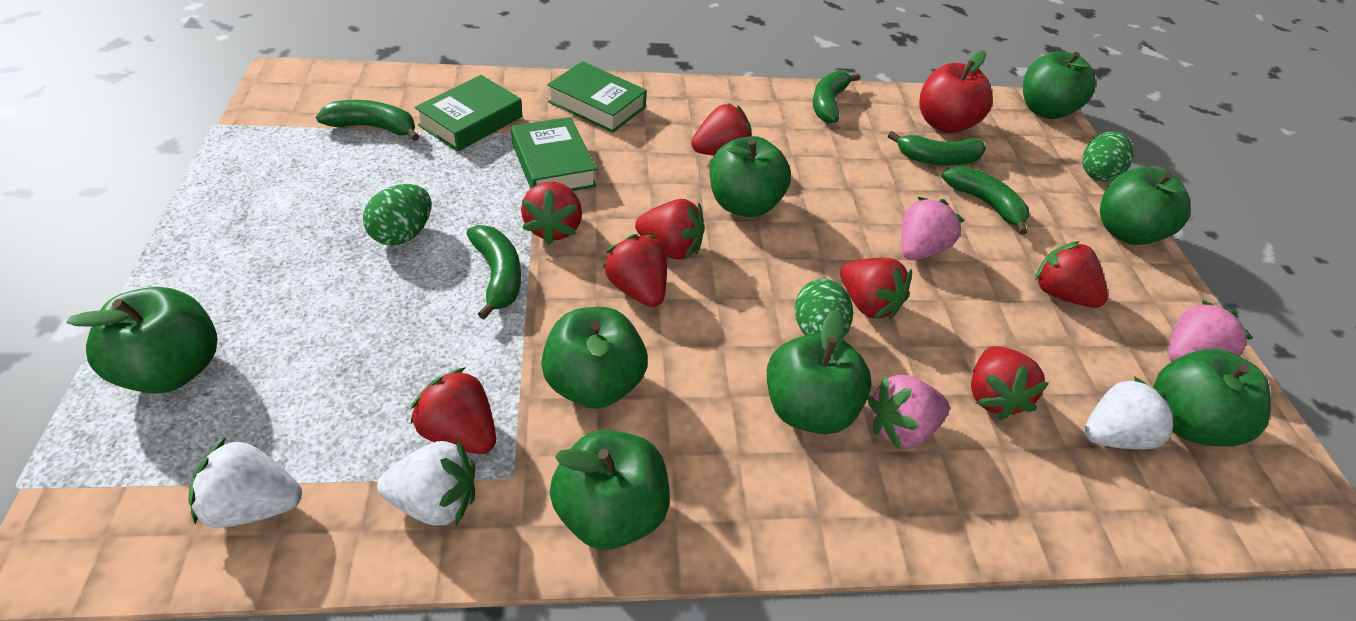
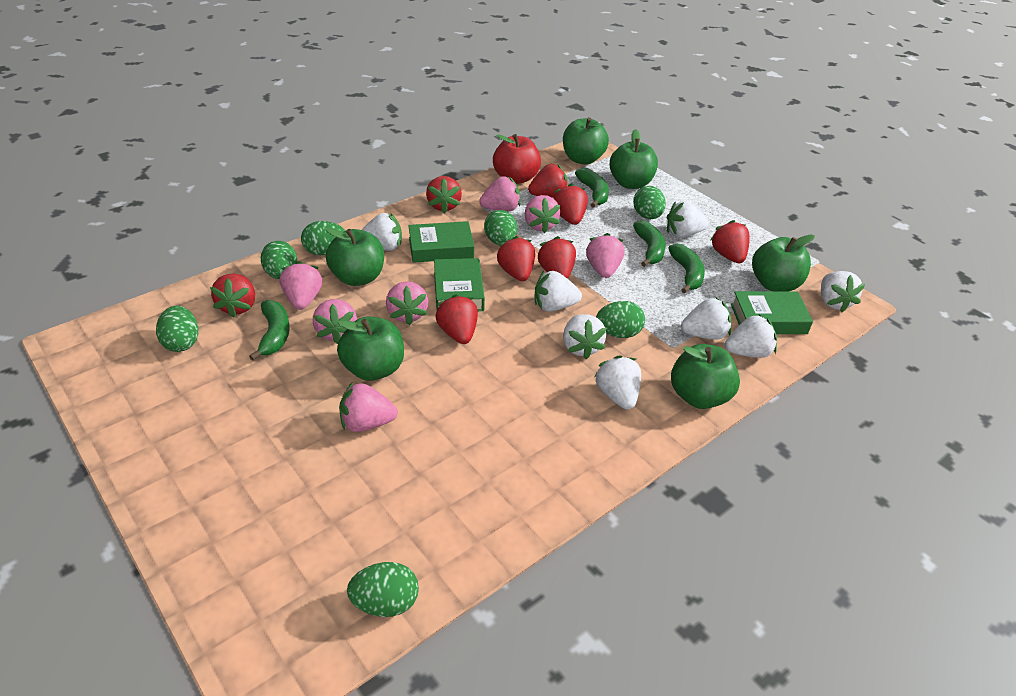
green apple: 8 -> 6
green banana: 5 -> 4
green egg: 3 -> 7
pink strawberry: 3 -> 7
white strawberry: 3 -> 8

